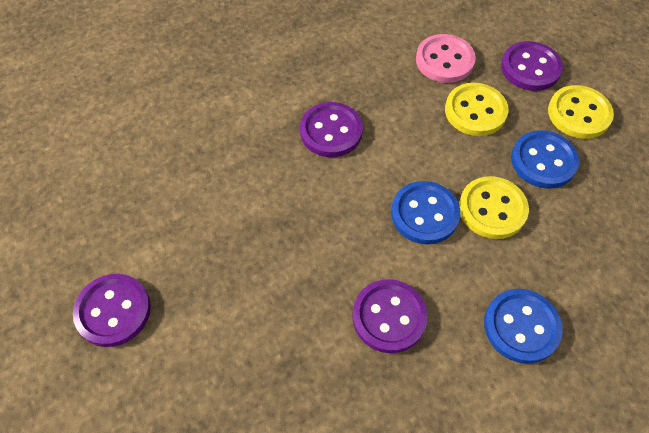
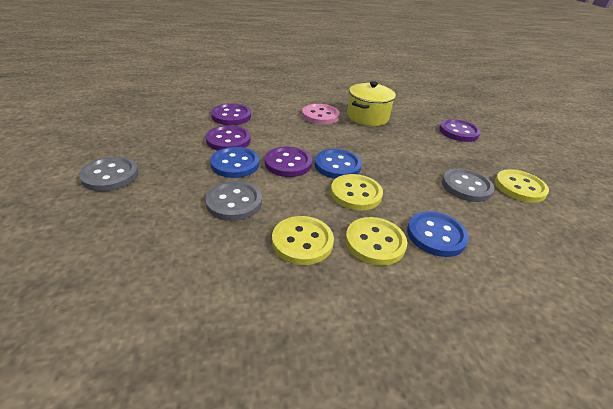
grey button: 0 -> 3
yellow button: 3 -> 4
yellow pot: 0 -> 1

